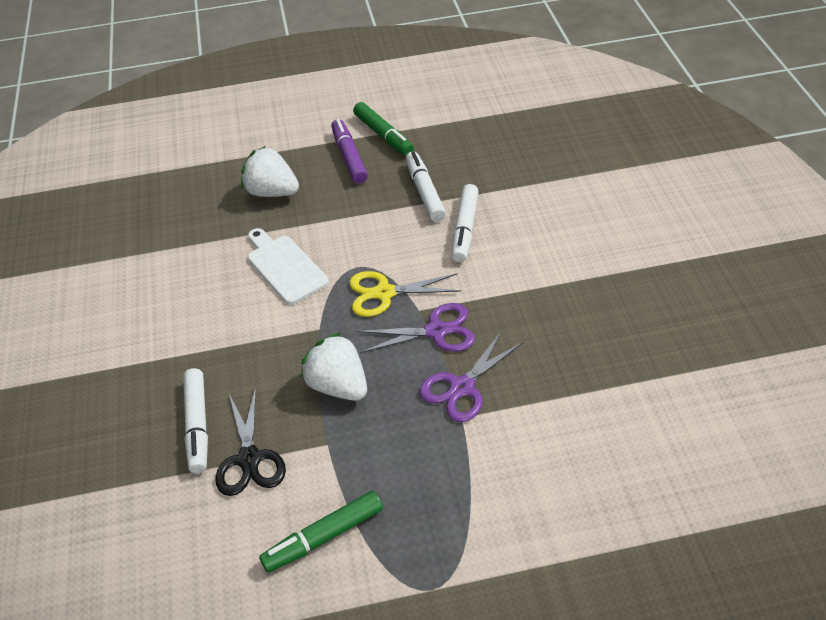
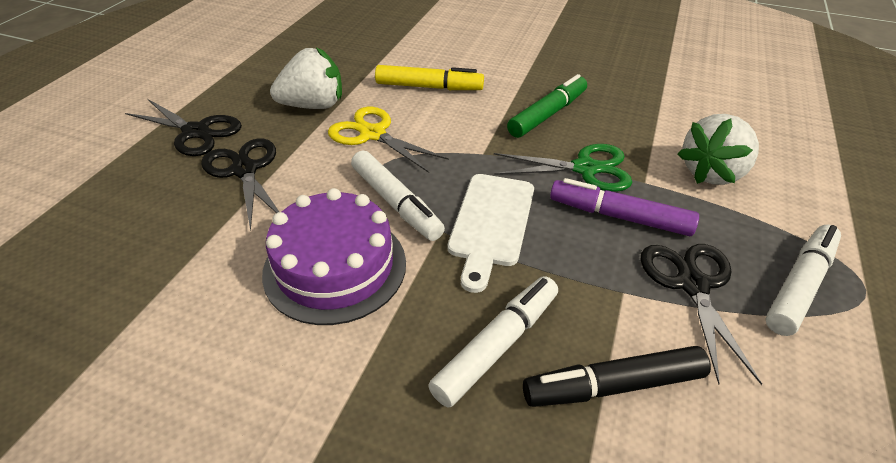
black marker: 0 -> 1
black scissors: 1 -> 3
green marker: 2 -> 1
green scissors: 0 -> 1
purple cake: 0 -> 1
purple scissors: 2 -> 0
yellow marker: 0 -> 1

